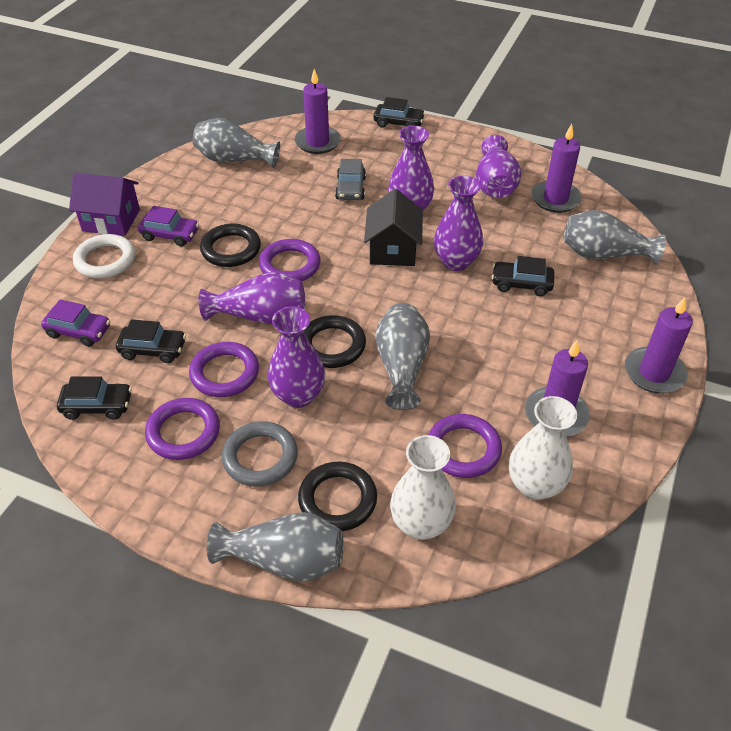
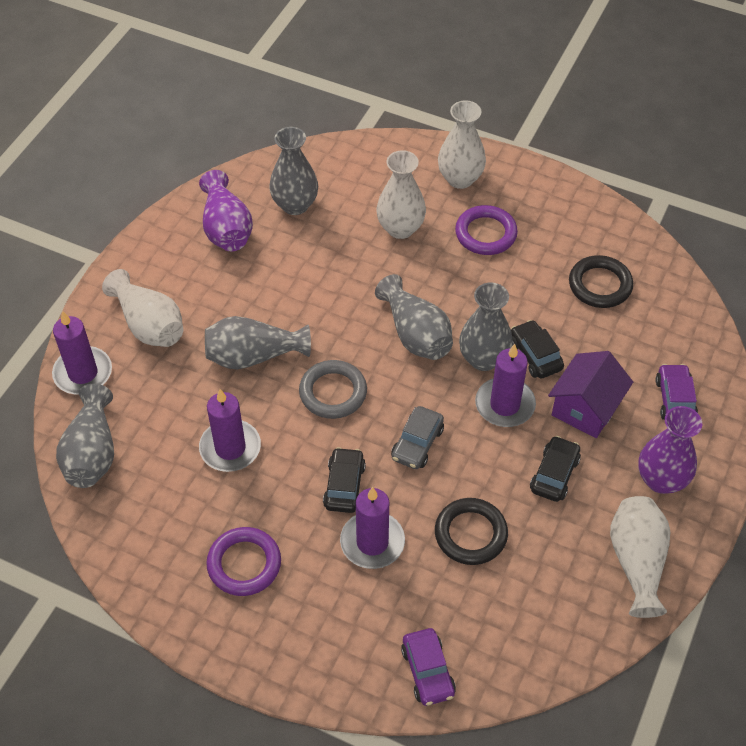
black car: 4 -> 3
black house: 1 -> 0
black ring: 3 -> 2
grey vase: 4 -> 5
purple ring: 4 -> 2
purple vase: 5 -> 2
white ring: 1 -> 0
white vase: 2 -> 4

